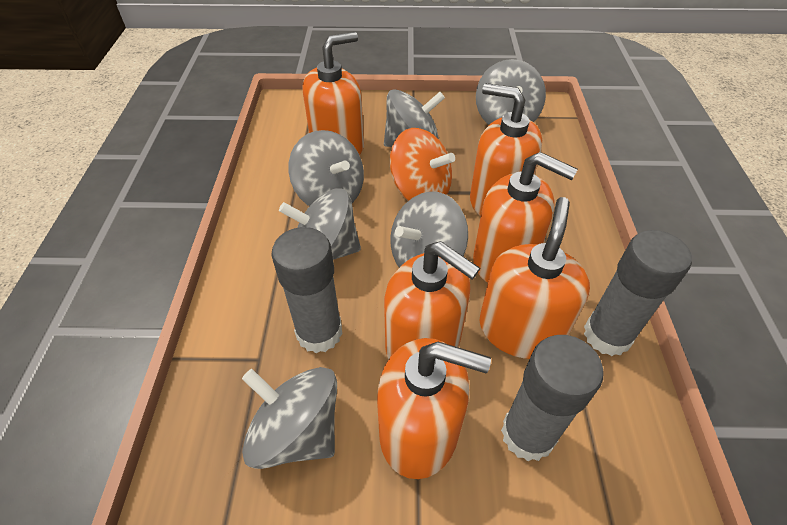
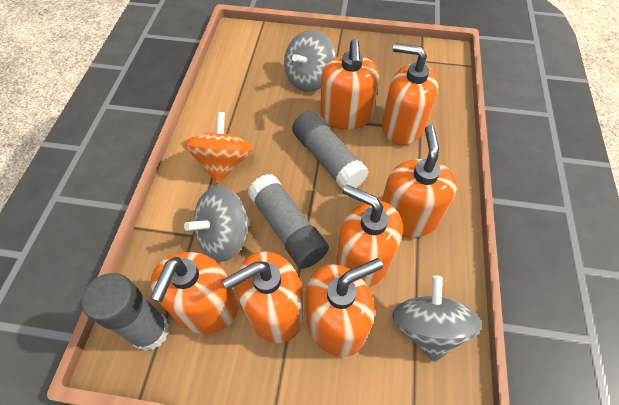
grey spinning top: 6 -> 3
orange soap dispenser: 6 -> 7

